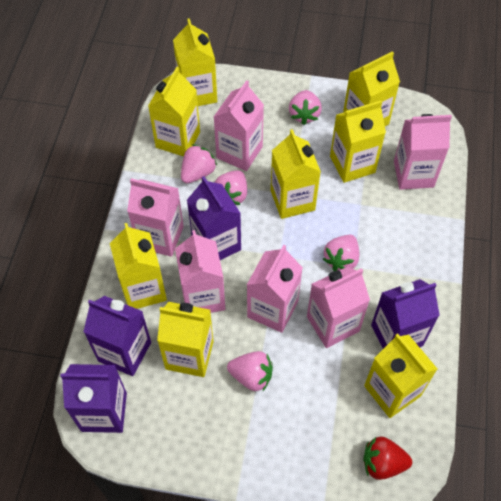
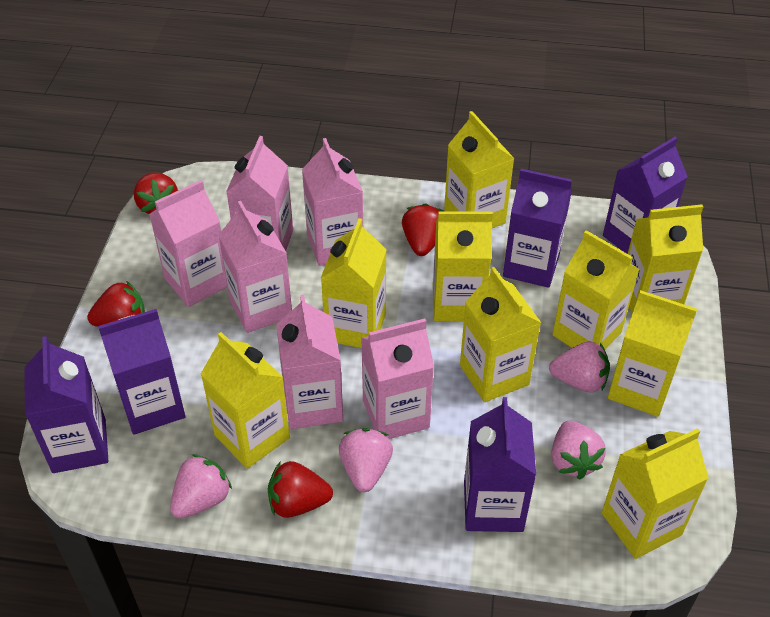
pink strawberry: 5 -> 4
purple carton: 4 -> 5
red strawberry: 1 -> 4
yellow carton: 8 -> 9

